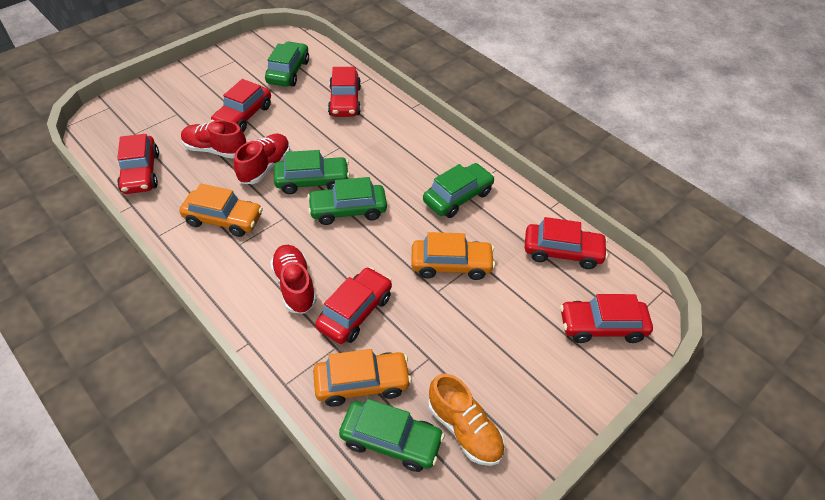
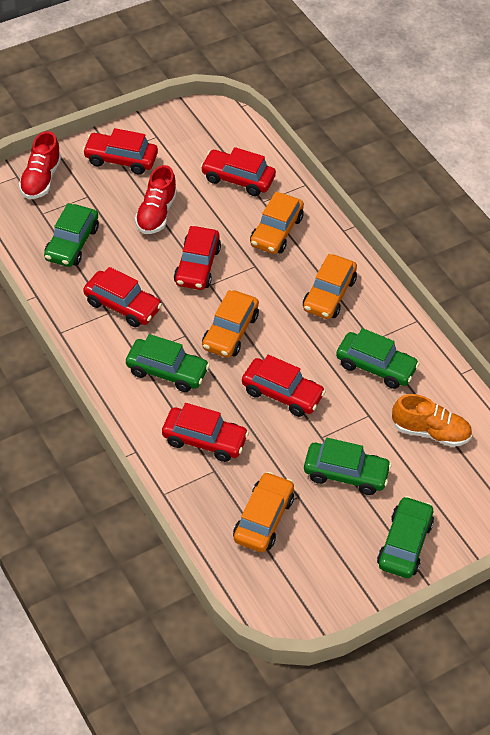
orange car: 3 -> 4
red shoe: 3 -> 2

